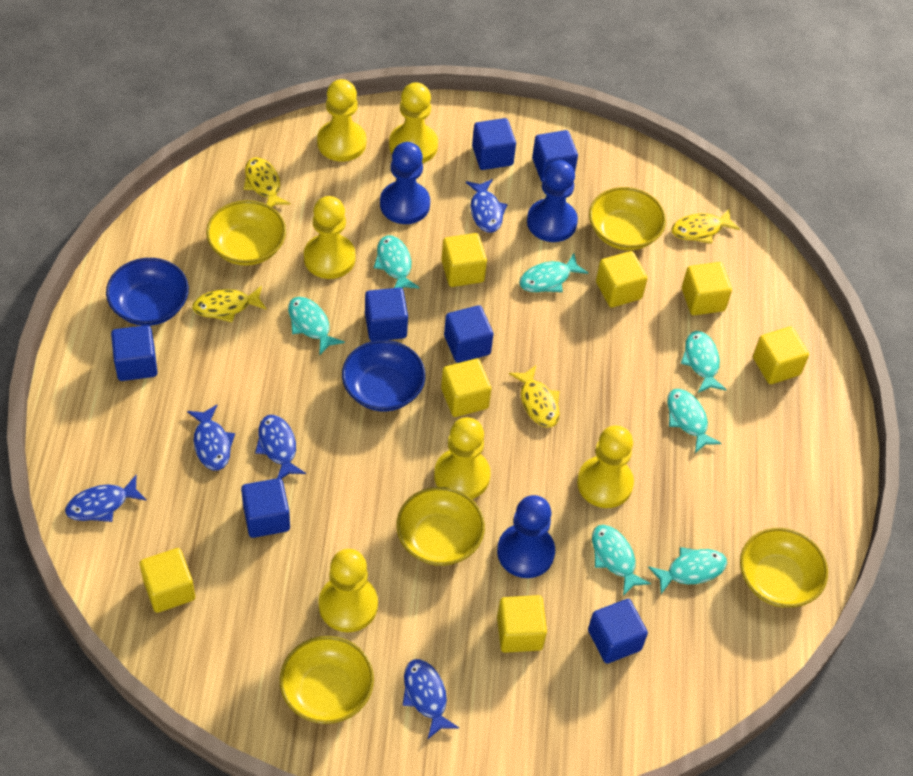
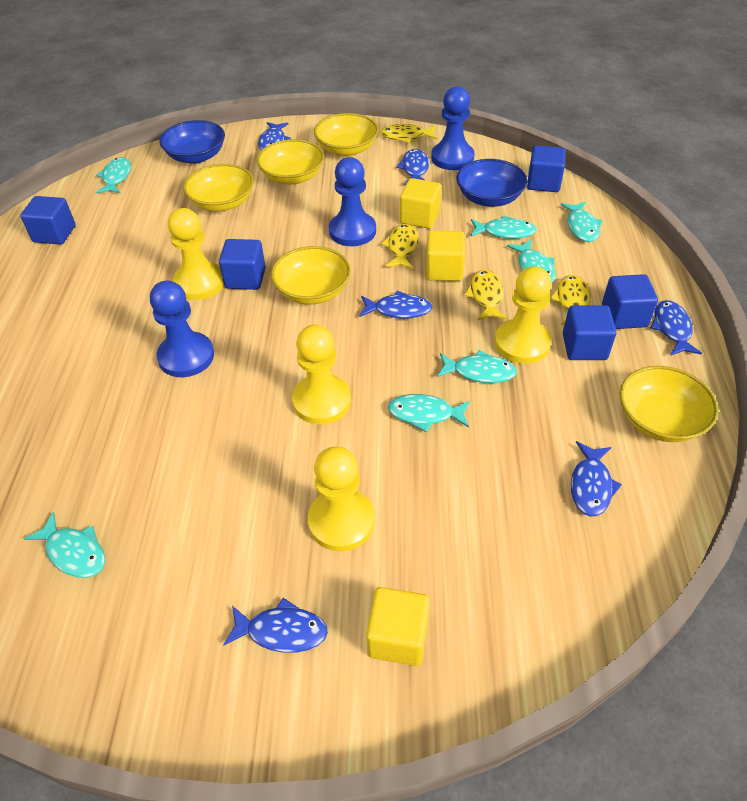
blue cube: 7 -> 5
blue fish: 5 -> 6
yellow cube: 7 -> 3
yellow pawn: 6 -> 4

